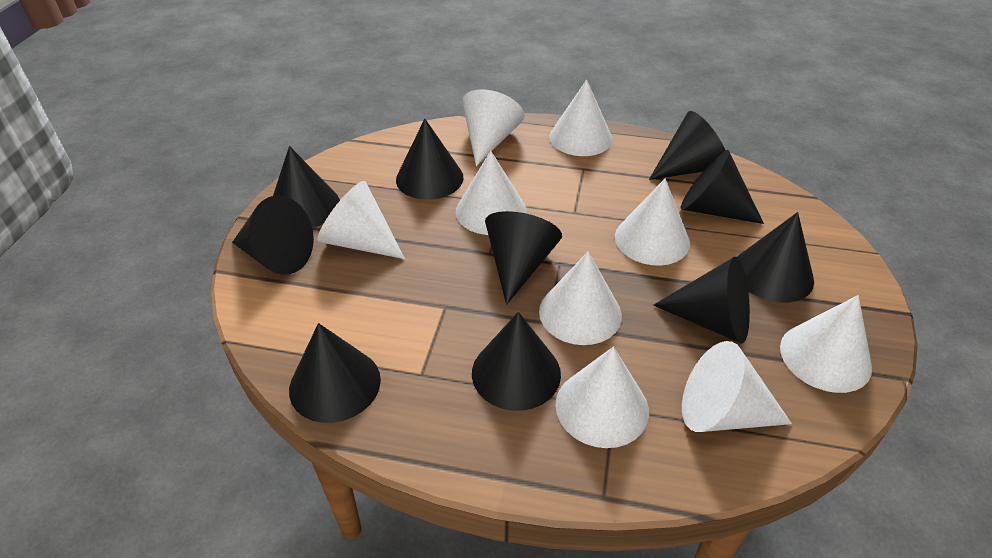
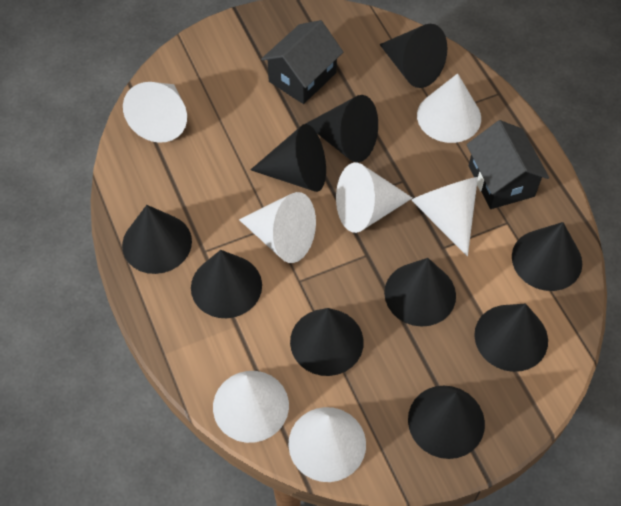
black house: 0 -> 2
white cone: 9 -> 7

